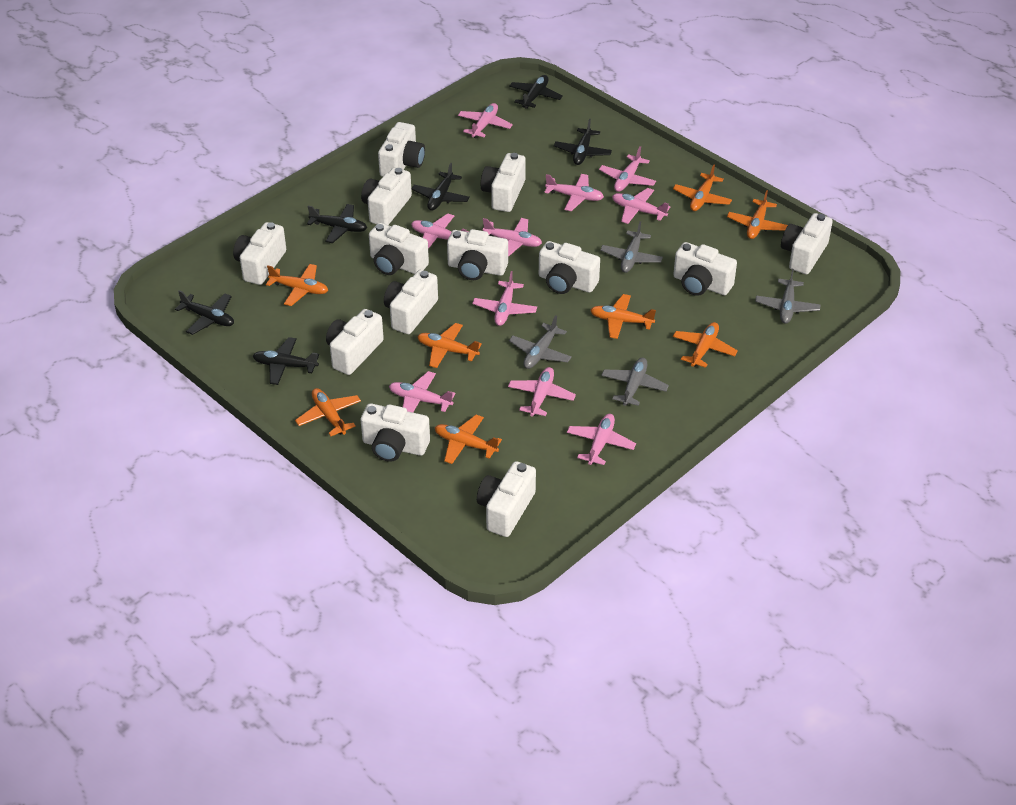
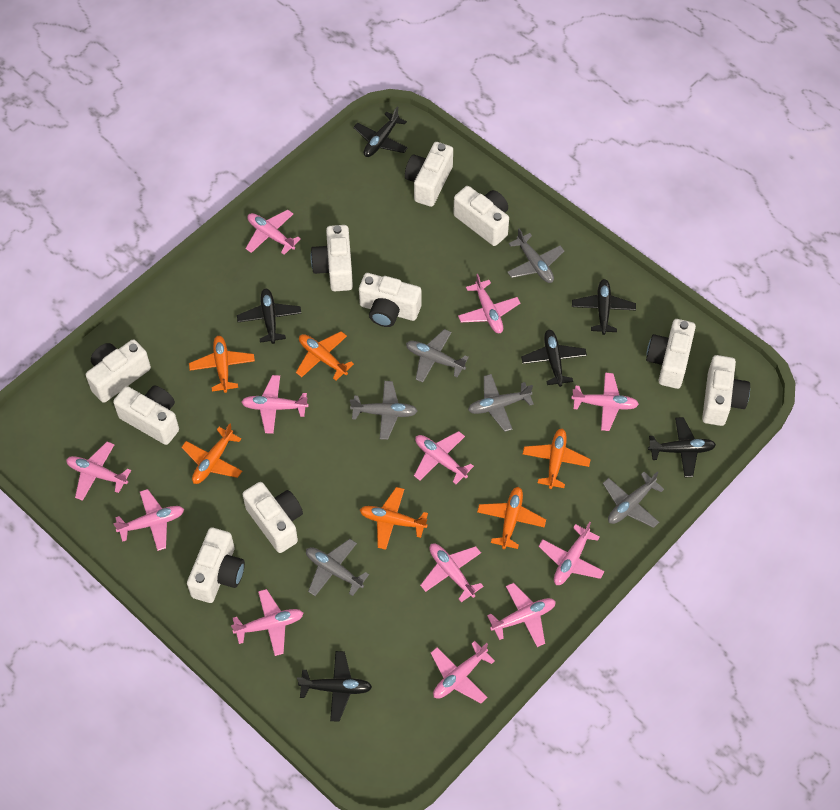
grey plane: 4 -> 6
orange plane: 8 -> 6
pink plane: 10 -> 12
white camera: 13 -> 10

